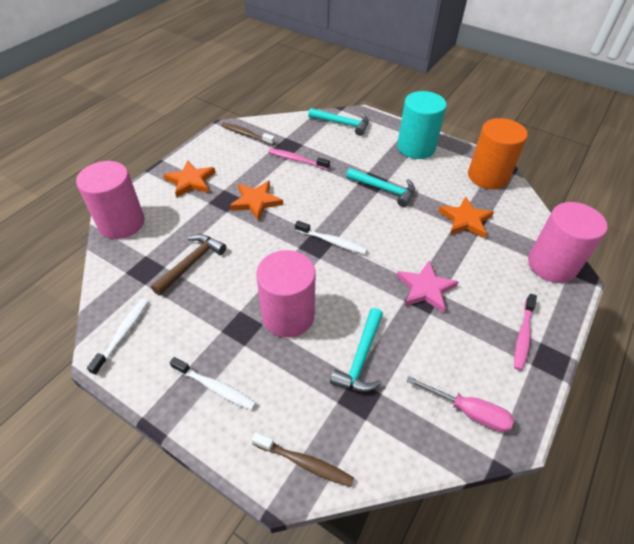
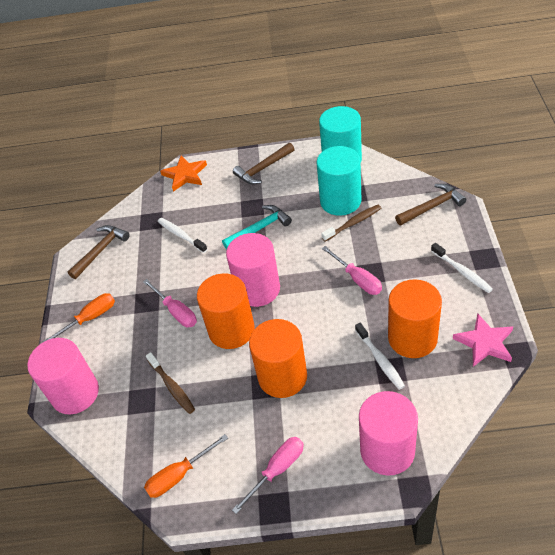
brown hammer: 1 -> 3
orange cylinder: 1 -> 3
orange screwdriver: 0 -> 2
orange star: 3 -> 1
pink screwdriver: 1 -> 3
pink toothbrush: 2 -> 0
turquoise cylinder: 1 -> 2
turquoise hammer: 3 -> 1

